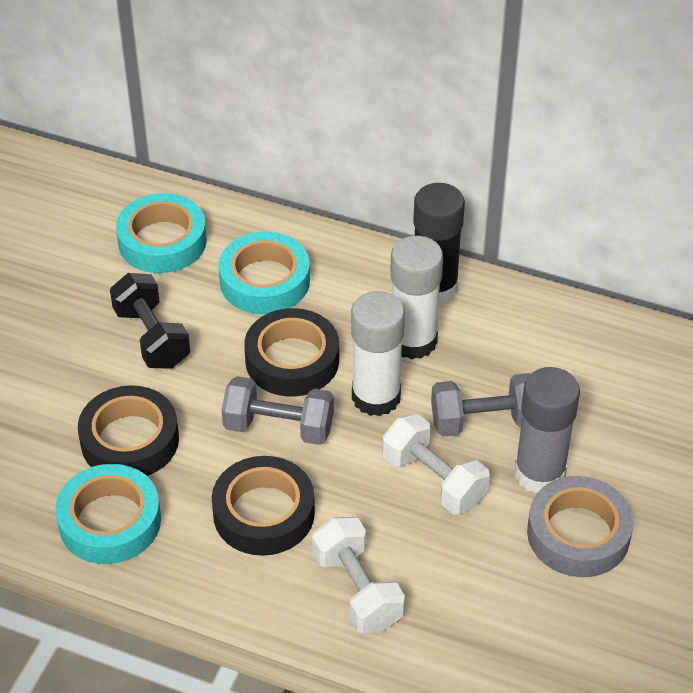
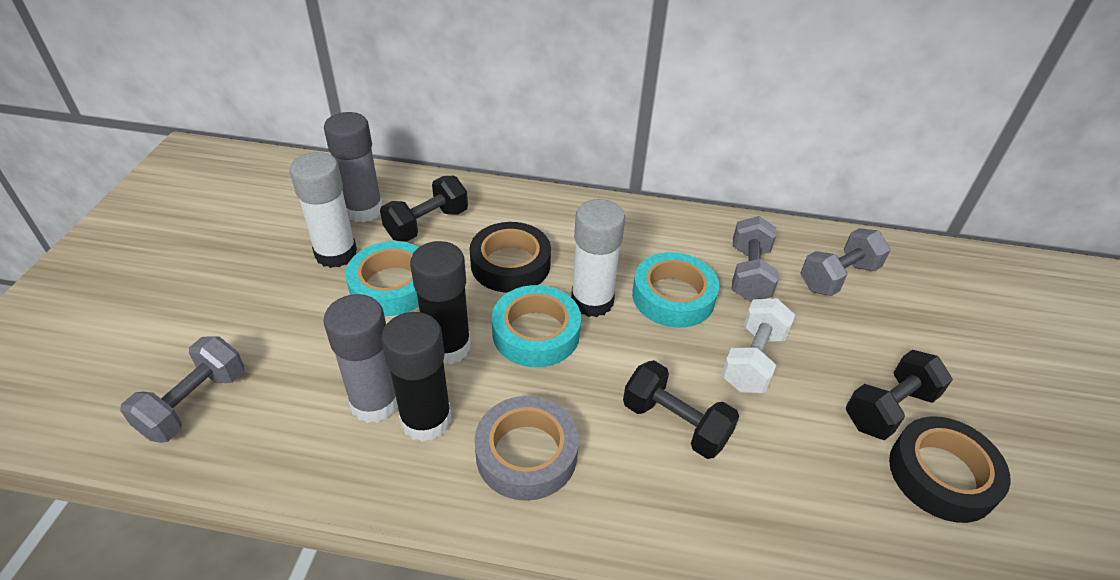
black dumbbell: 1 -> 3
black glue stick: 1 -> 2
black tape: 3 -> 2
grey dumbbell: 2 -> 3
grey glue stick: 1 -> 2
white dumbbell: 2 -> 1

